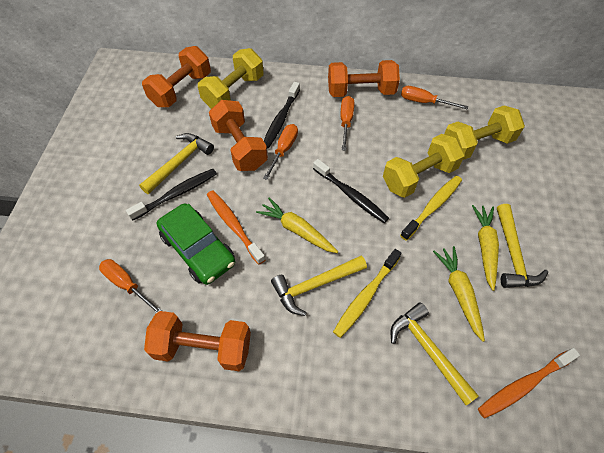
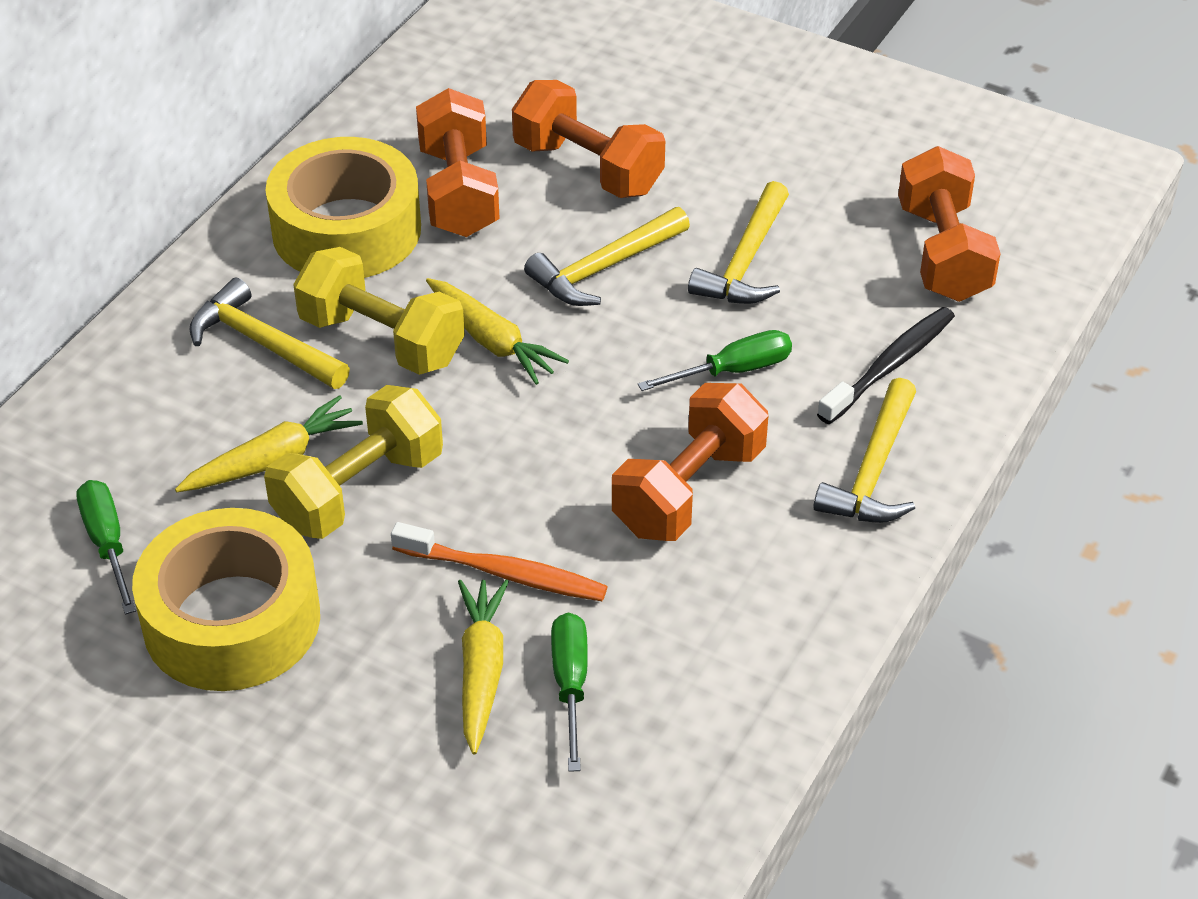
black toothbrush: 3 -> 1
green car: 1 -> 0
green screwdriver: 0 -> 3
orange screwdriver: 4 -> 0
orange toothbrush: 2 -> 1
yellow dumbbell: 3 -> 2
yellow tape: 0 -> 2
yellow toothbrush: 2 -> 0

